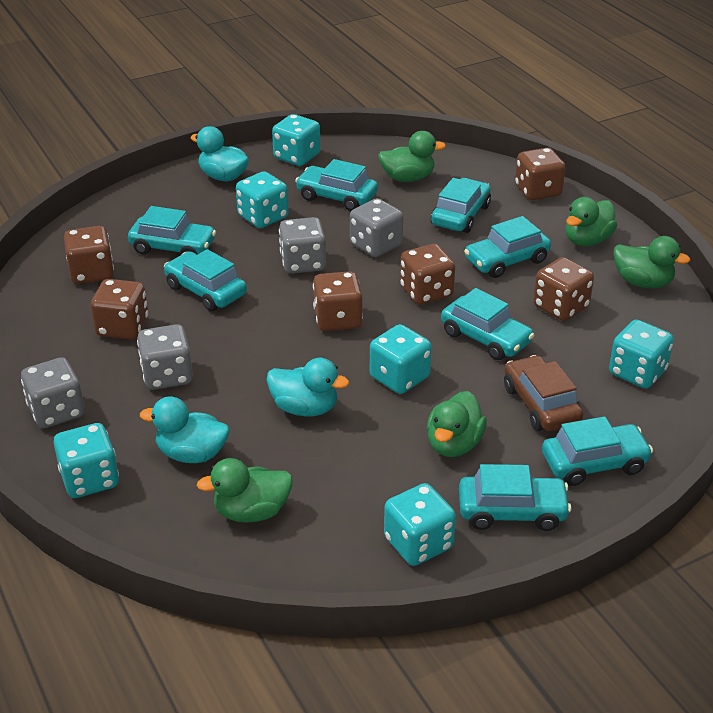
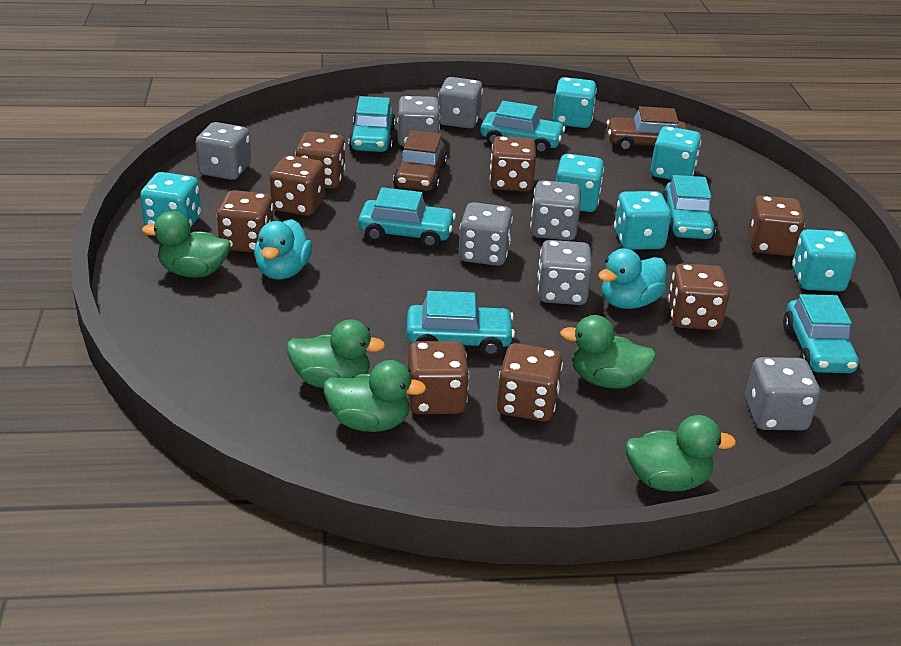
brown car: 1 -> 2
brown dice: 6 -> 8
grey dice: 4 -> 7
turquoise car: 8 -> 6
turquoise duck: 3 -> 2

